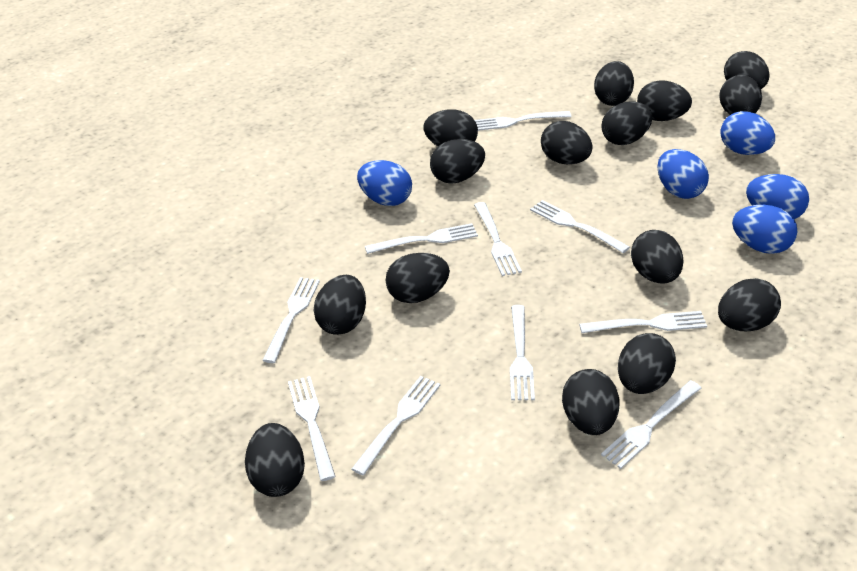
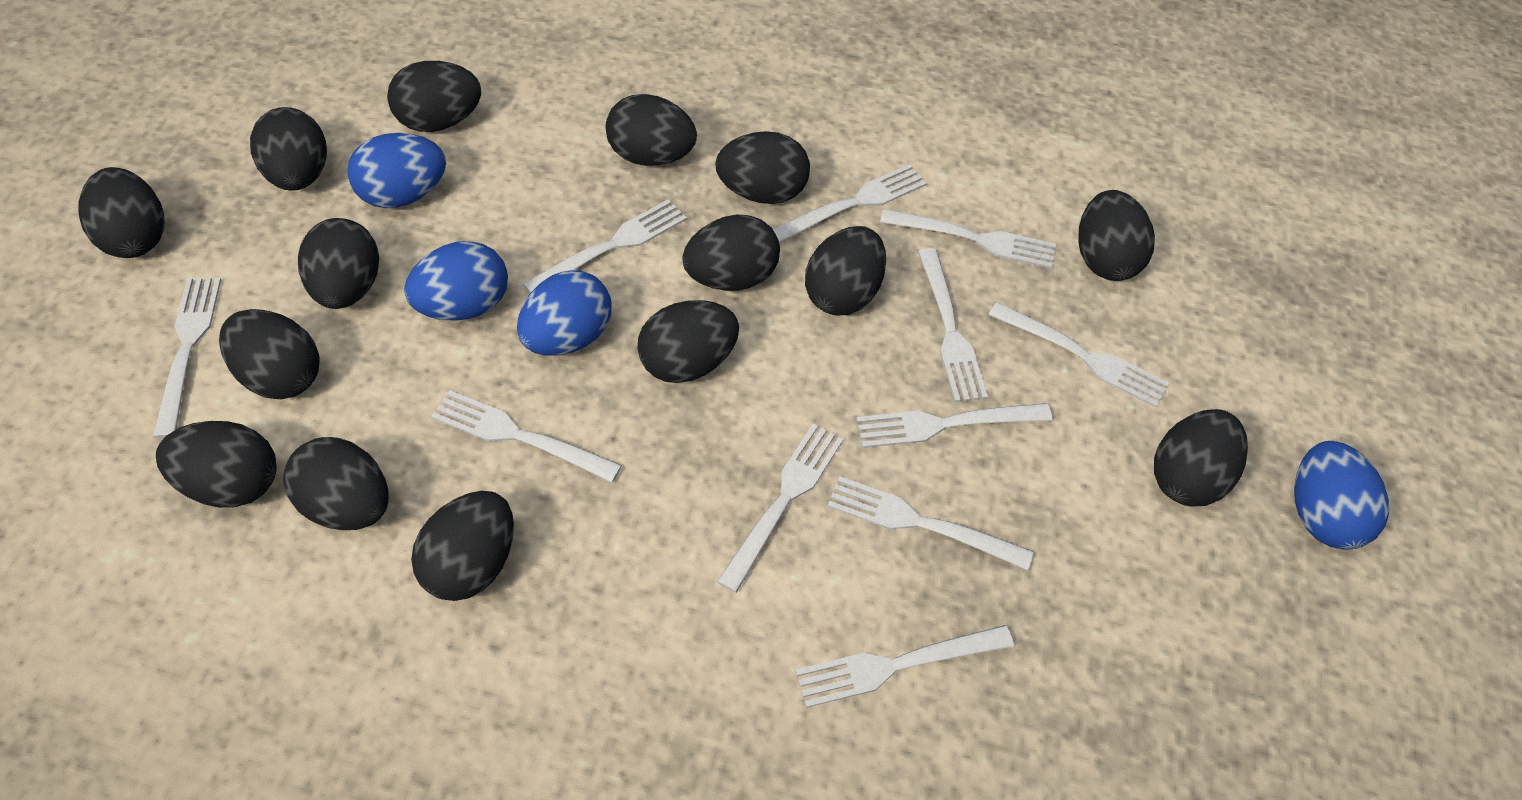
blue egg: 5 -> 4
white fork: 10 -> 11

